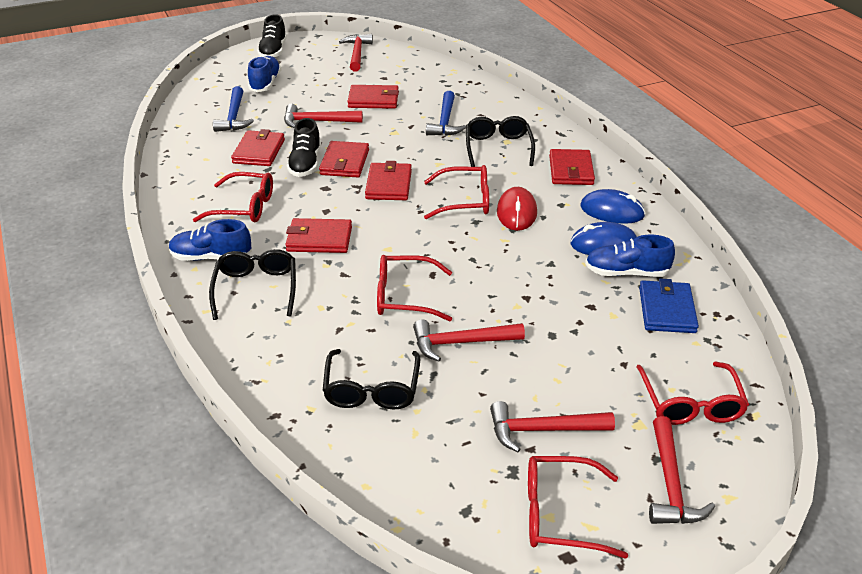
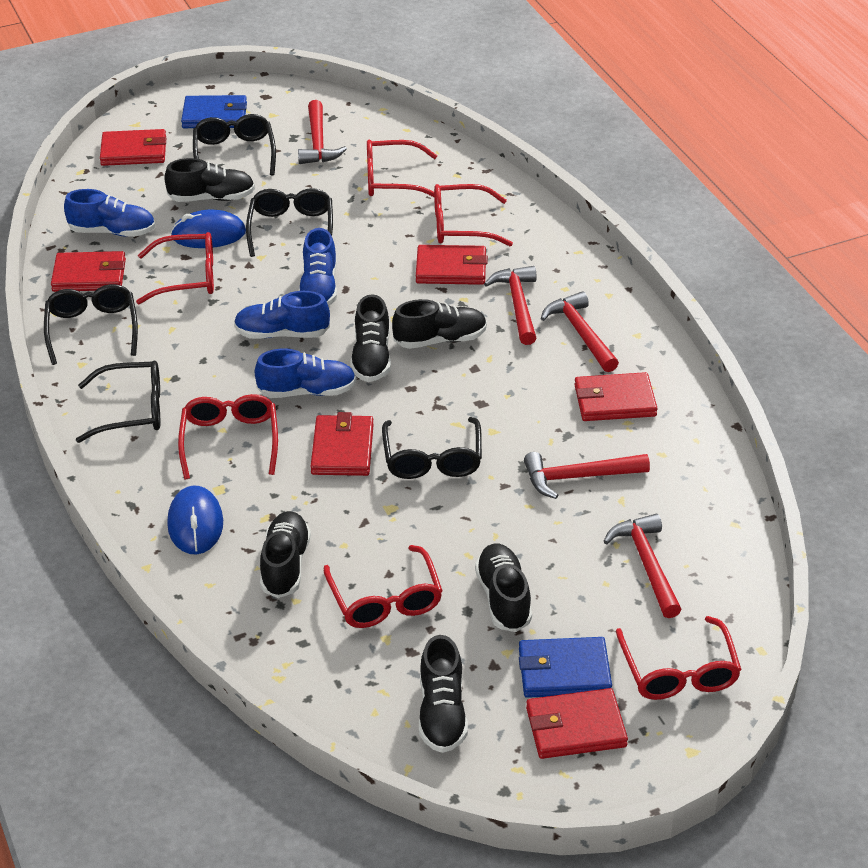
black glasses: 3 -> 5
black shoe: 2 -> 6
blue hammer: 2 -> 0
blue shoe: 3 -> 4
blue wallet: 1 -> 2
red glasses: 5 -> 6
red mouse: 1 -> 0

